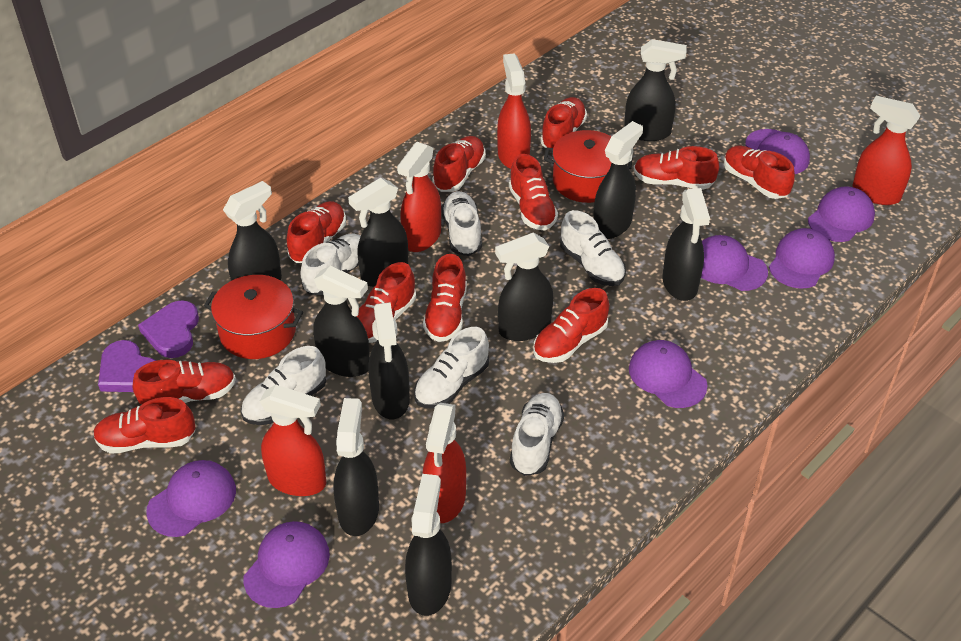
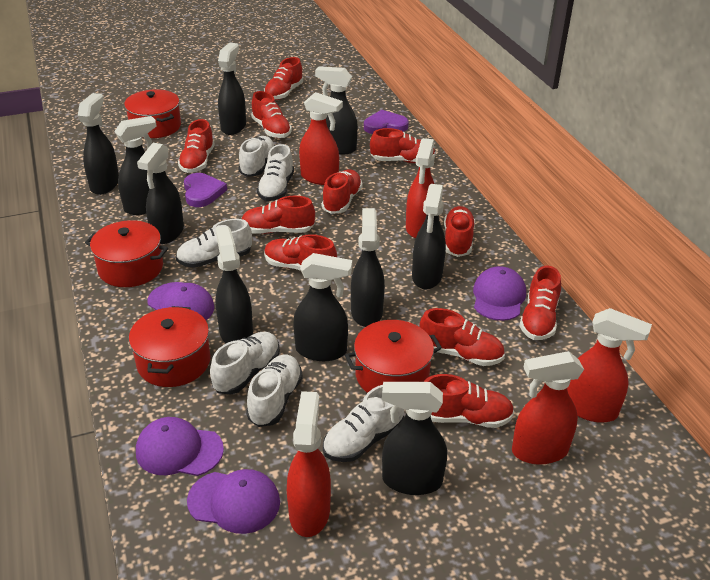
purple cap: 7 -> 4
red pot: 2 -> 4

